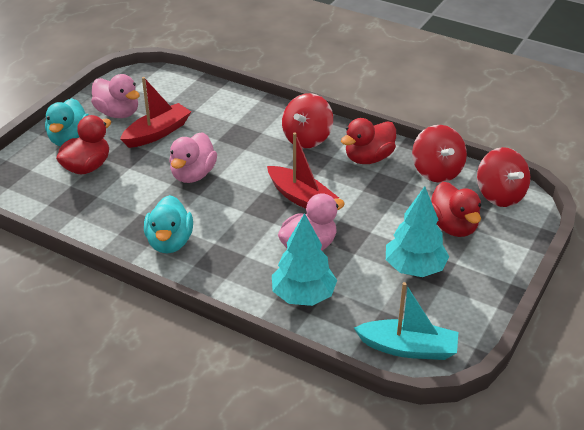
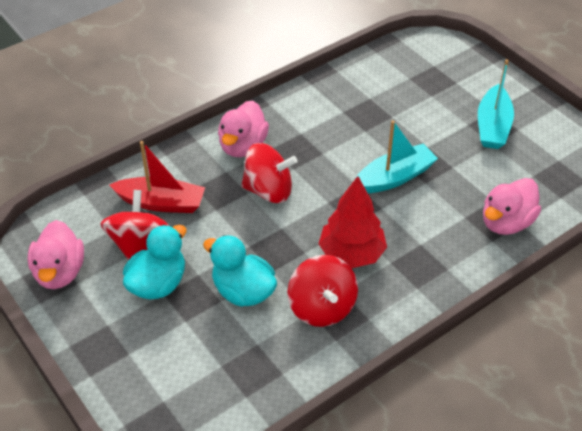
red boat: 2 -> 1
red duck: 3 -> 0
red tree: 0 -> 1
turquoise boat: 1 -> 2
turquoise tree: 2 -> 0

